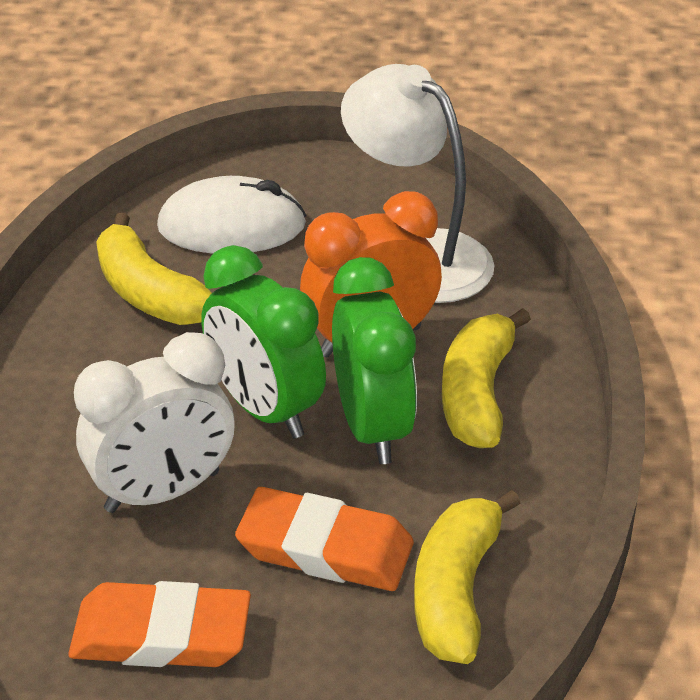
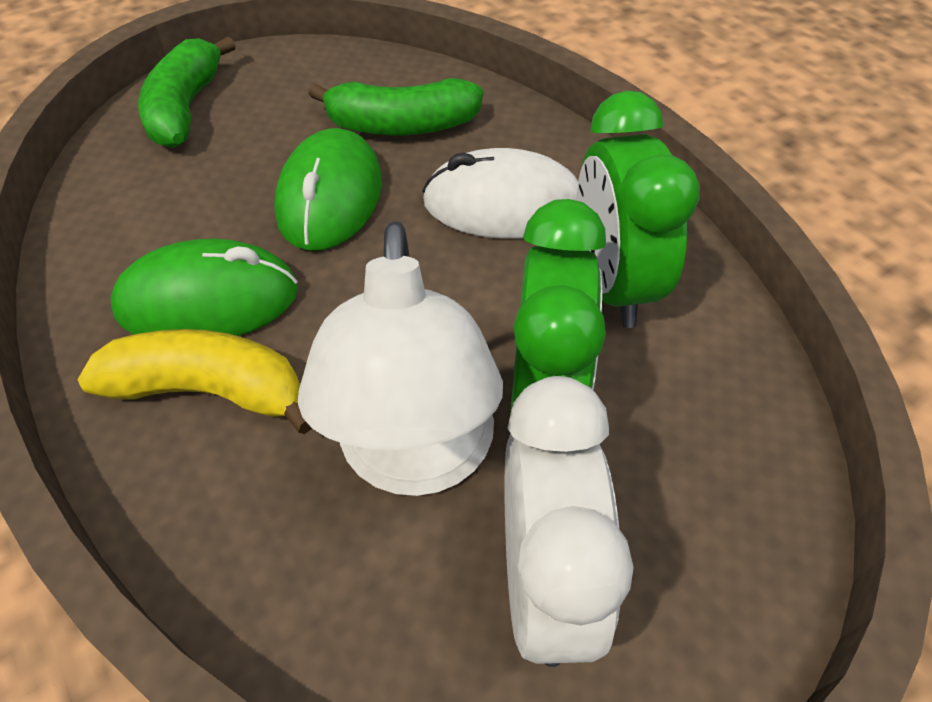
green banana: 0 -> 2
green mouse: 0 -> 2
orange clock: 1 -> 0
orange eraser: 2 -> 0
yellow banana: 3 -> 1

